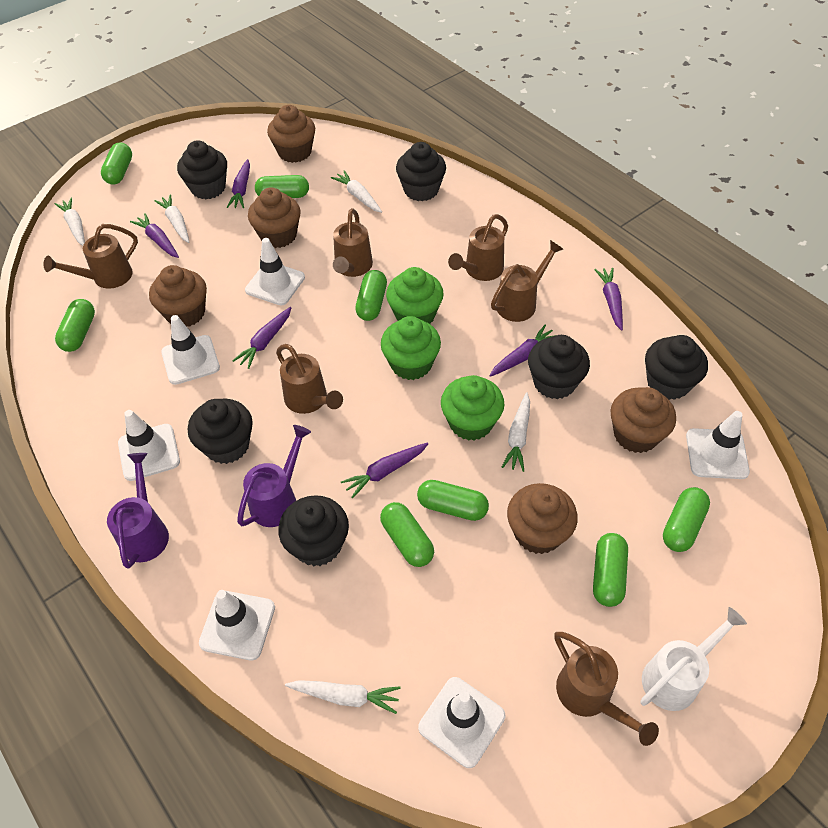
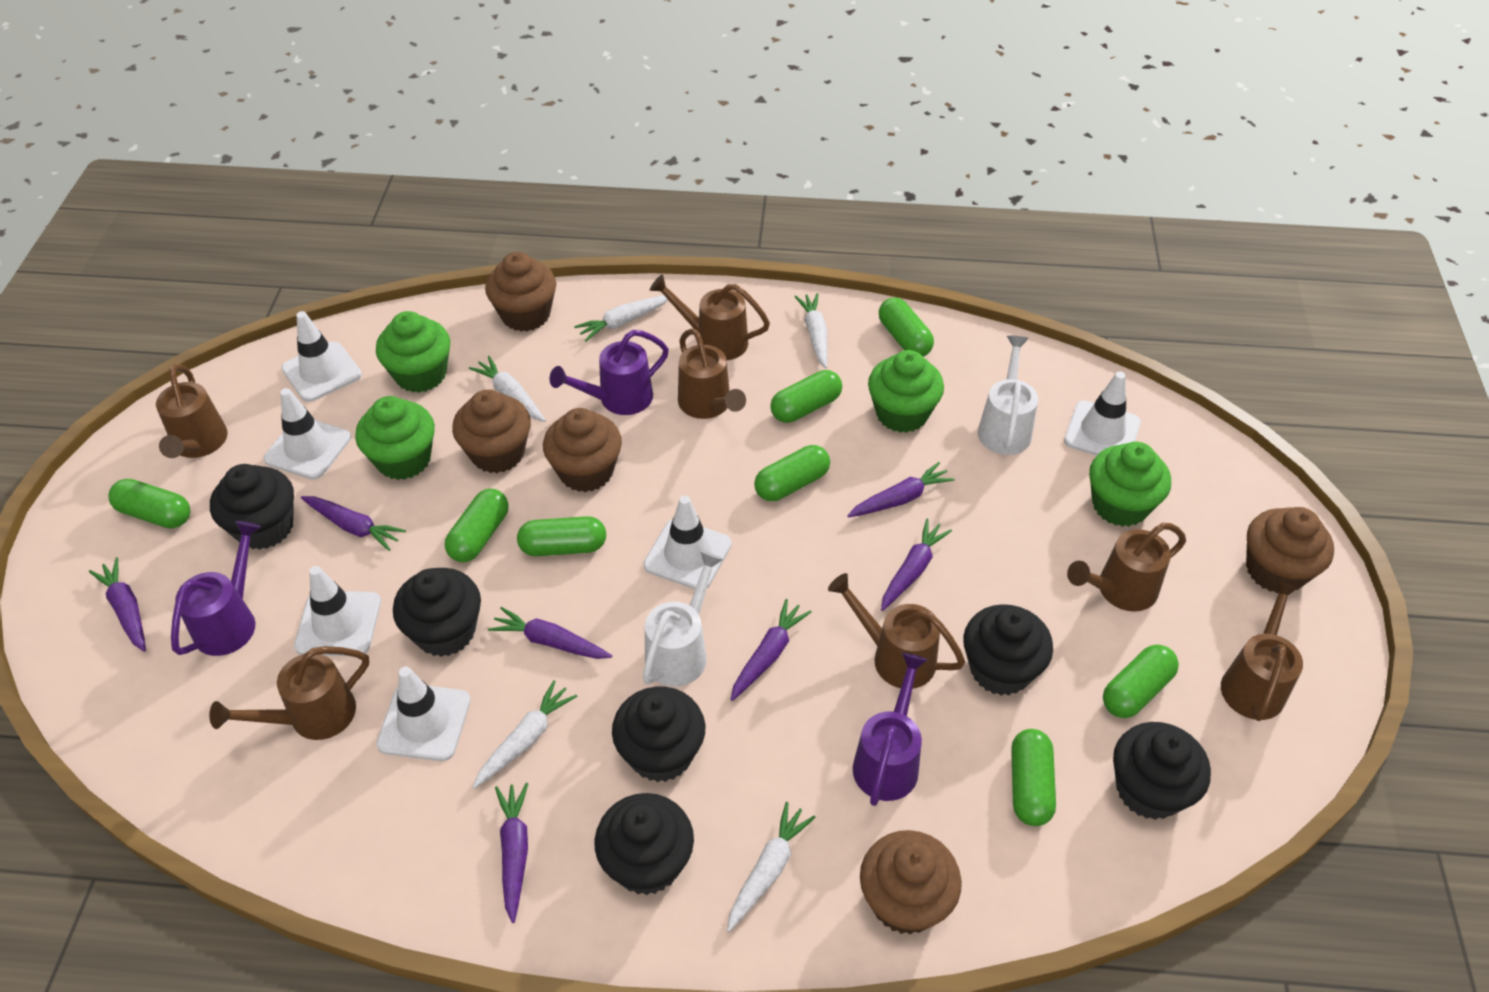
brown watering can: 6 -> 7
green cupcake: 3 -> 4
purple carrot: 6 -> 7
purple watering can: 2 -> 3
white watering can: 1 -> 2

